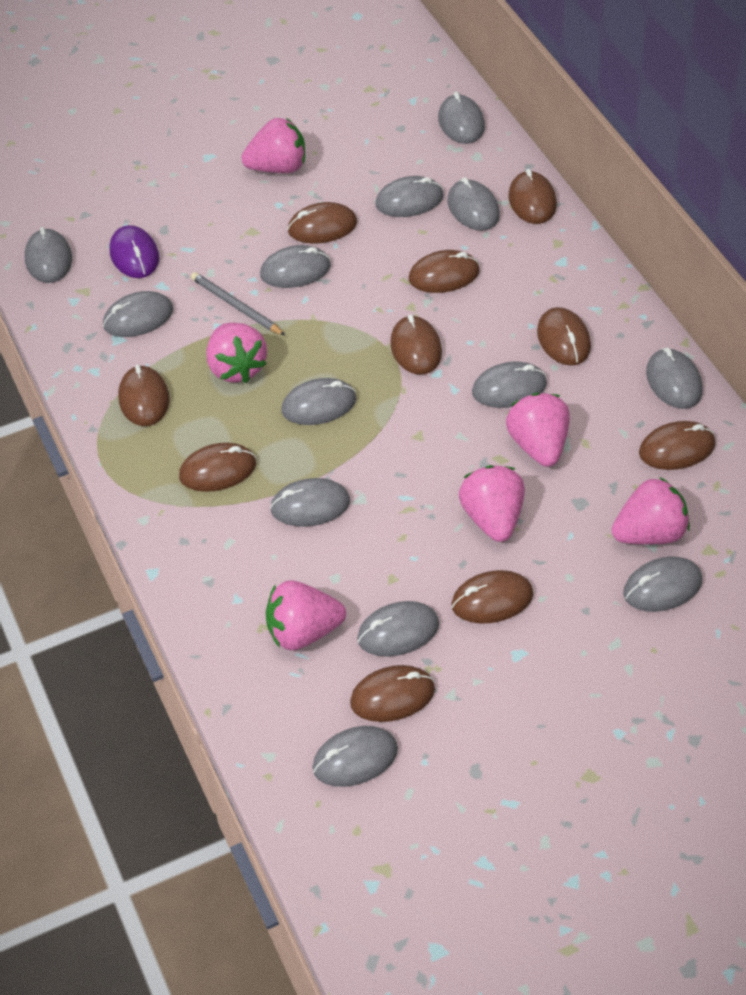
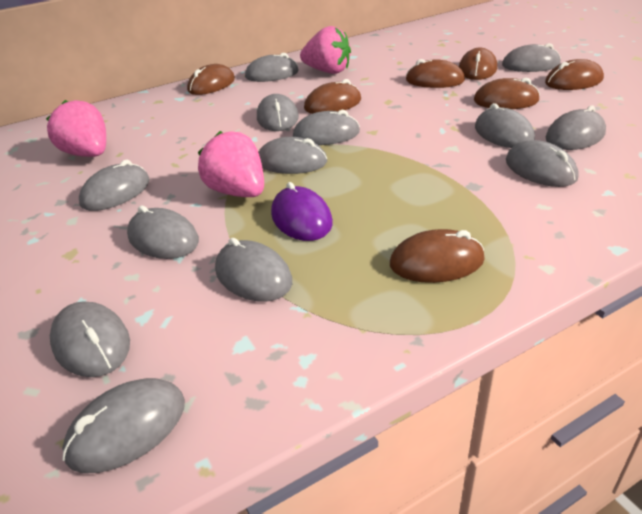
brown mouse: 10 -> 7
grey pencil: 1 -> 0
pink strawberry: 6 -> 3

